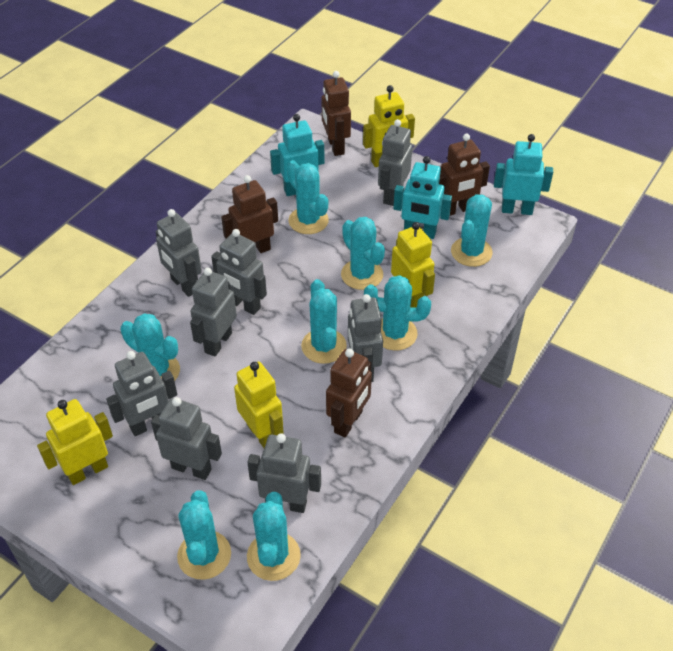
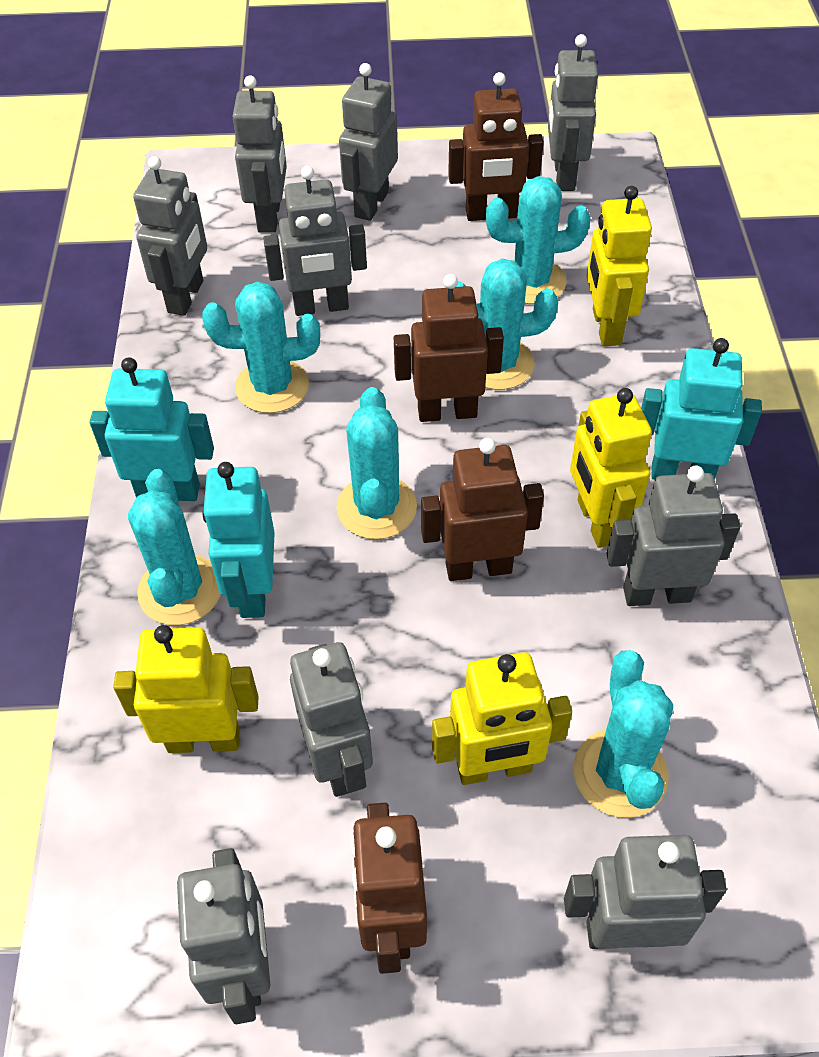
grey robot: 8 -> 9
turquoise cactus: 8 -> 6

